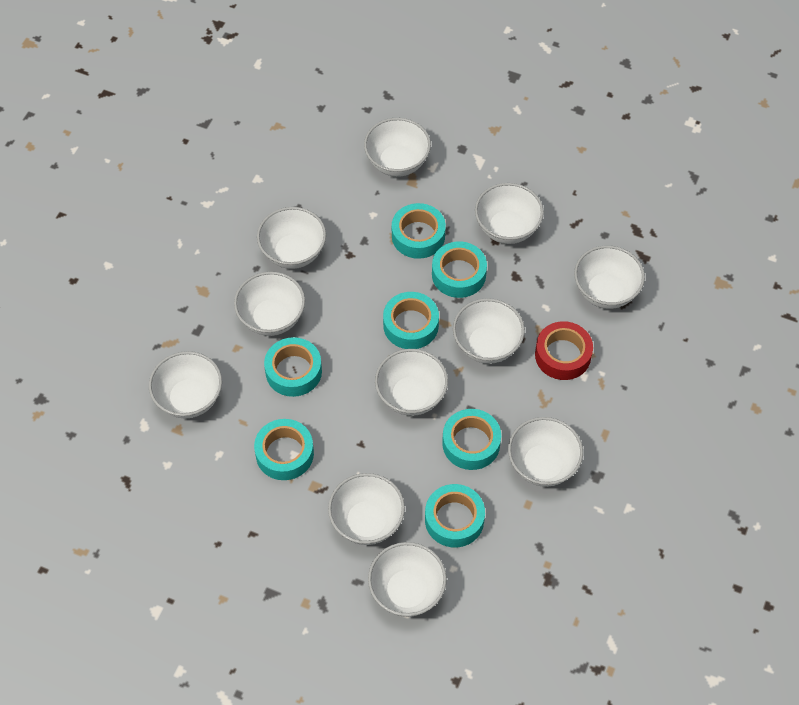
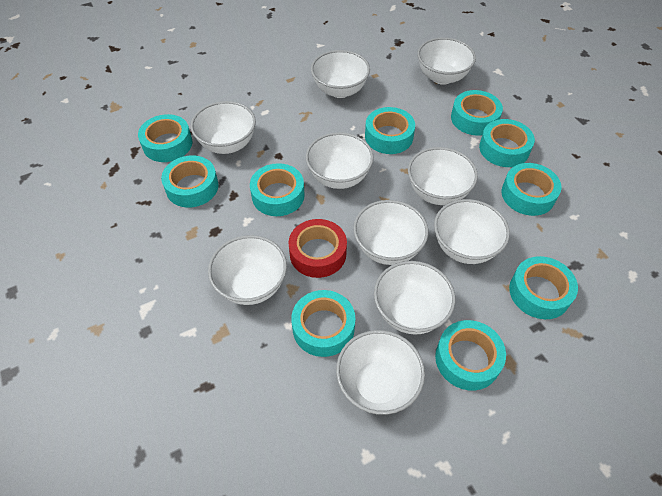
turquoise tape: 7 -> 10
white bowl: 11 -> 10

